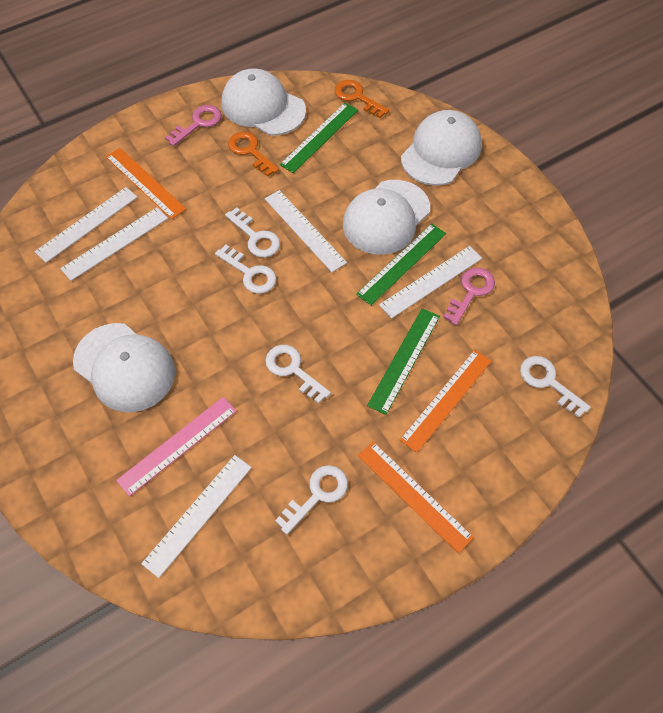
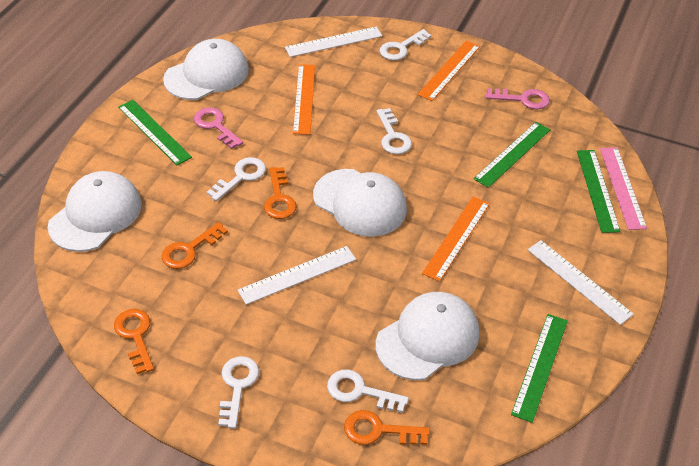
green ruler: 3 -> 4
orange key: 2 -> 4
white ruler: 5 -> 3

